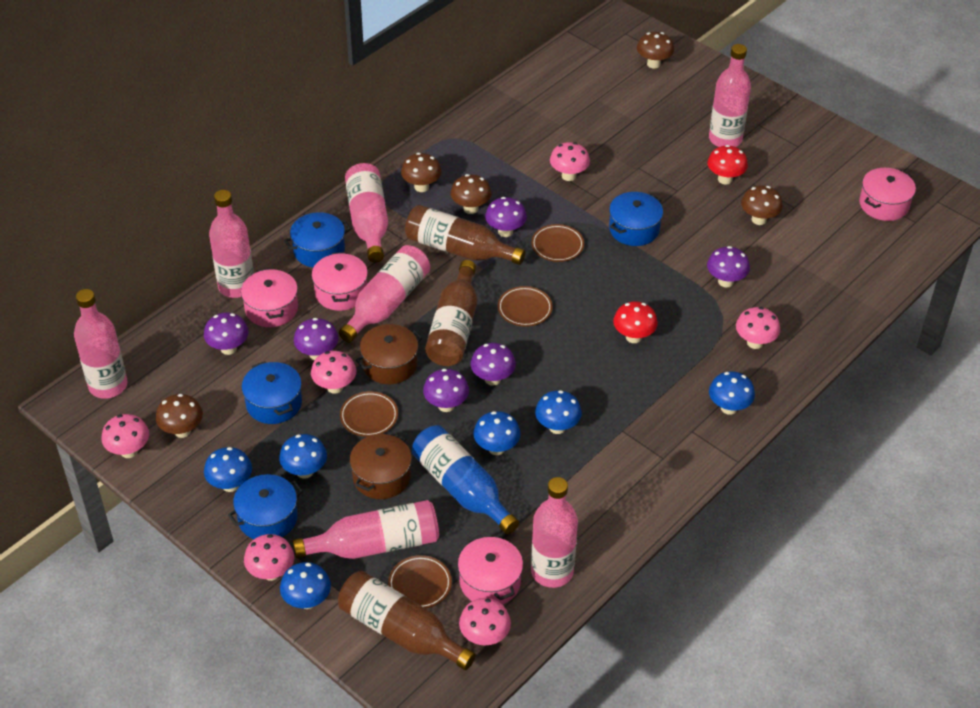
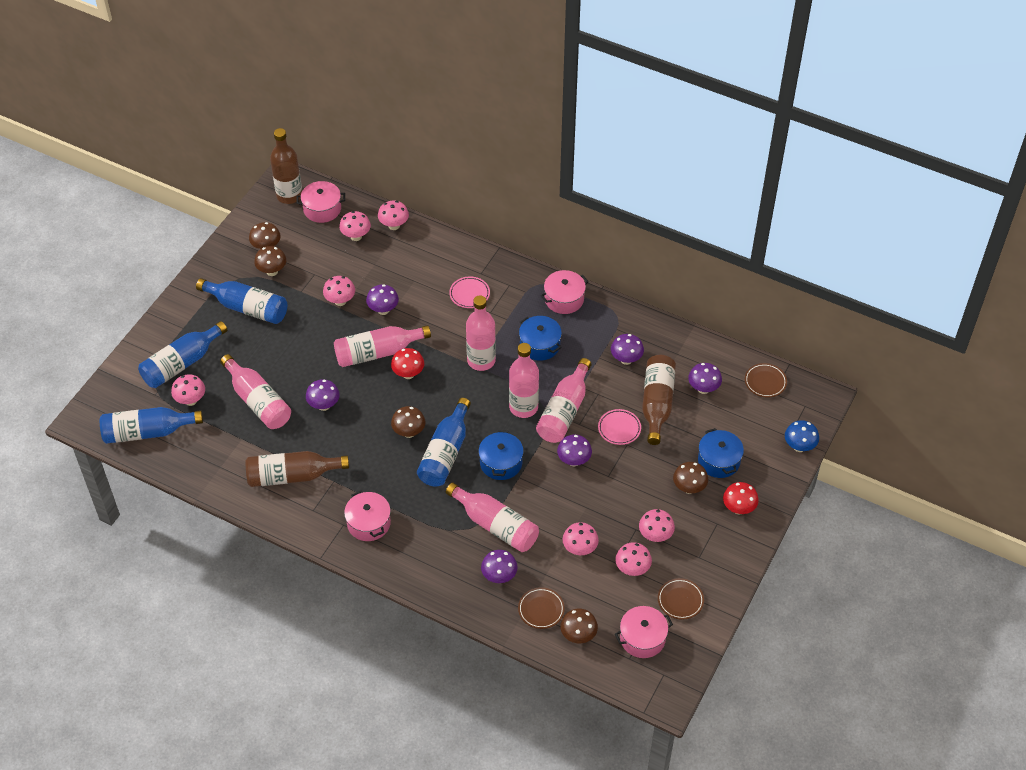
blue bottle: 1 -> 4
blue mushroom: 6 -> 1
blue pot: 4 -> 3
brown plate: 4 -> 3
brown pot: 2 -> 0
pink bottle: 7 -> 6
pink mushroom: 6 -> 7
pink plate: 0 -> 2

